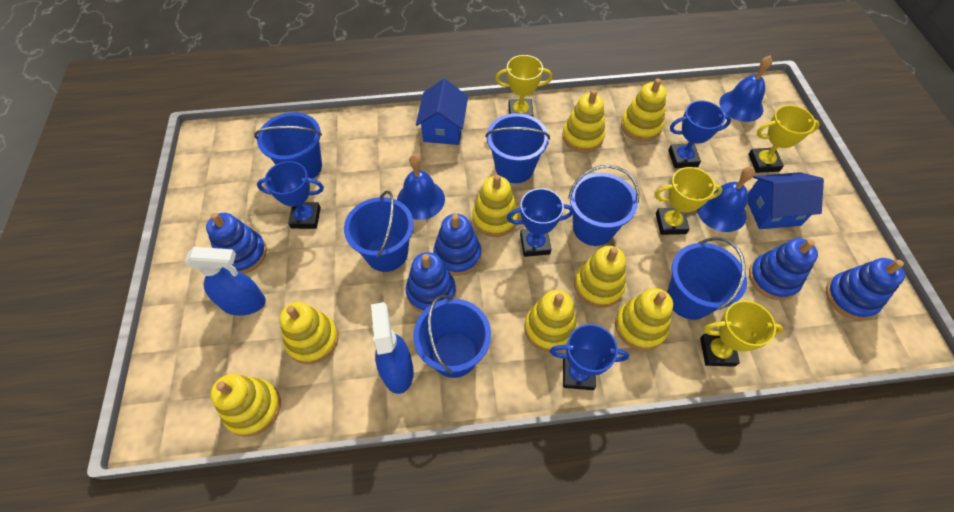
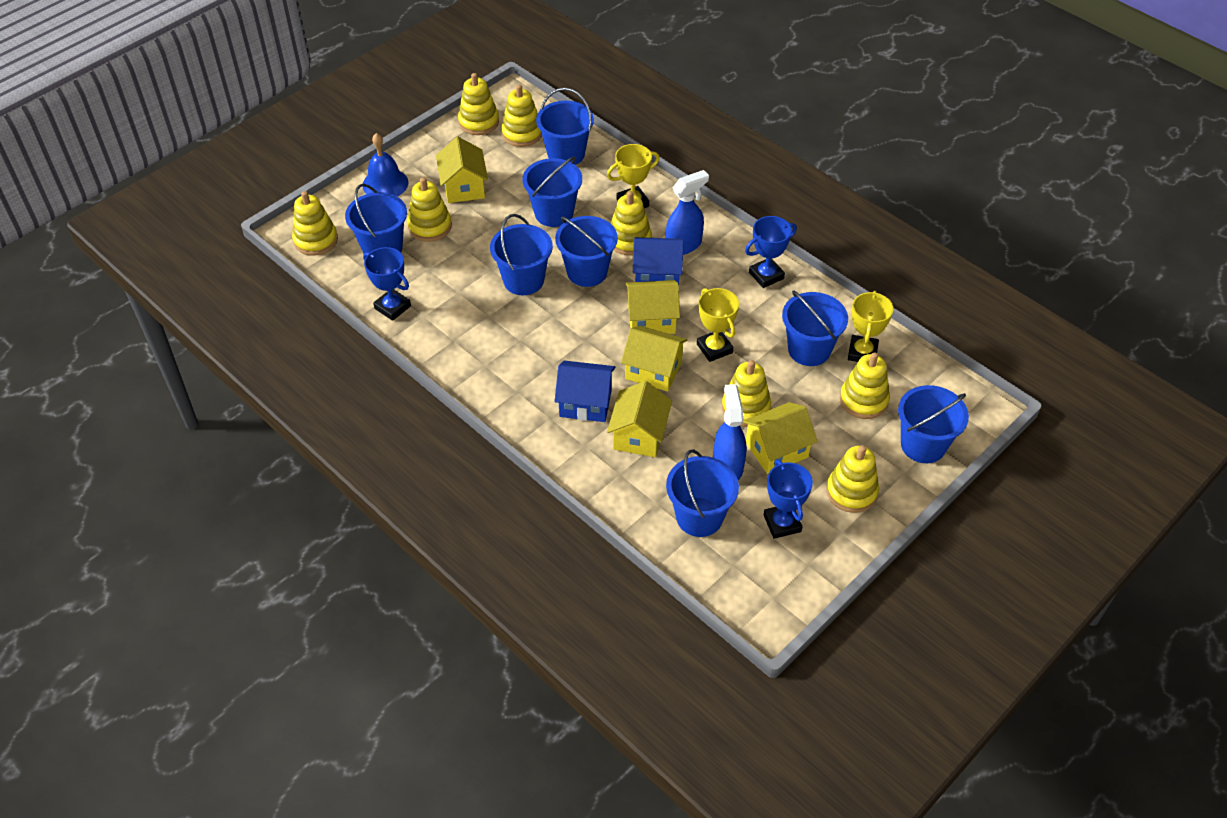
blue bell: 3 -> 1
blue bucket: 6 -> 8
blue stacking toy: 5 -> 0
blue trophy: 4 -> 3
yellow house: 0 -> 5
yellow trophy: 4 -> 3

